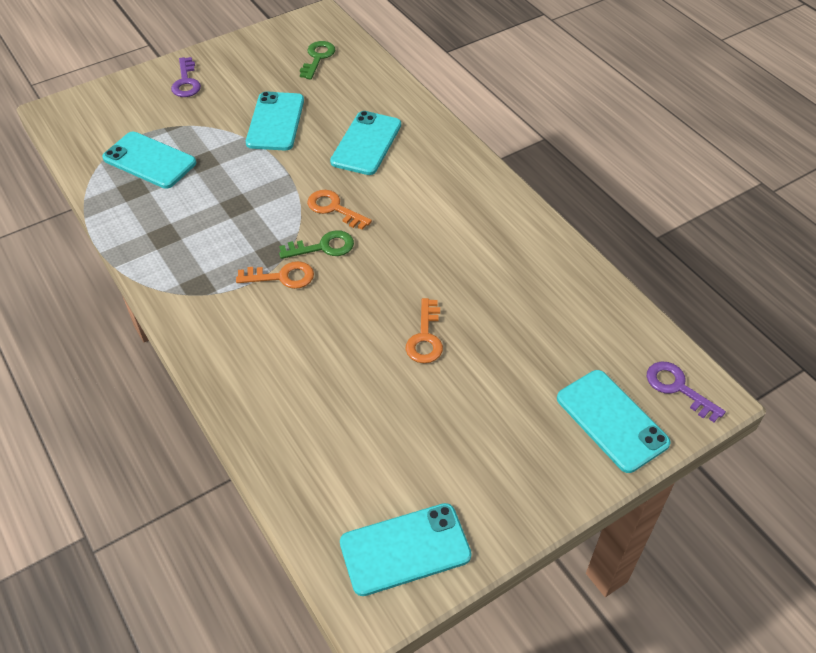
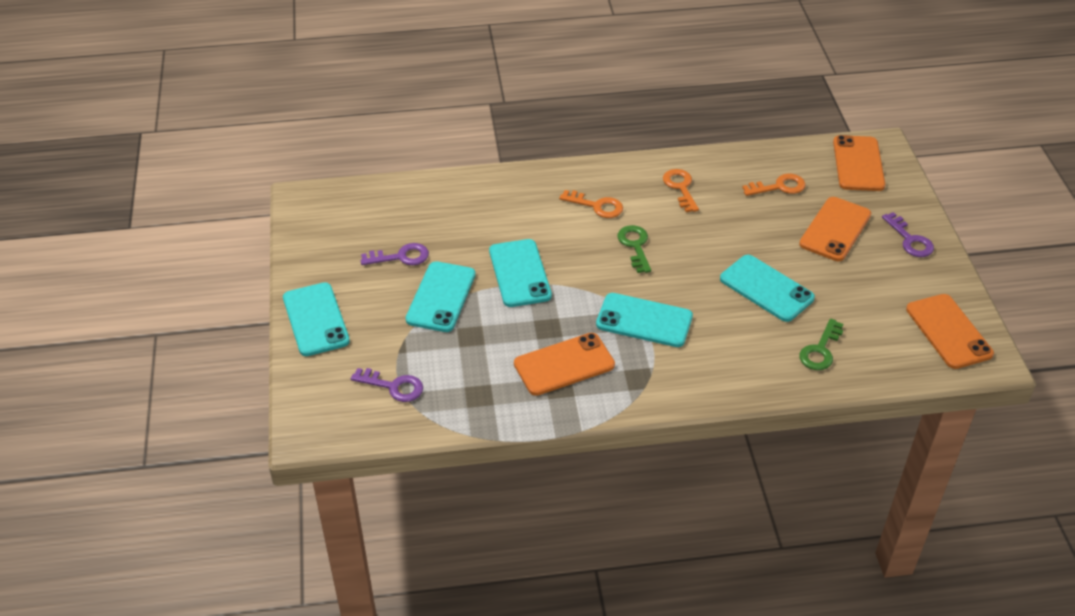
orange phone: 0 -> 4
purple key: 2 -> 3

